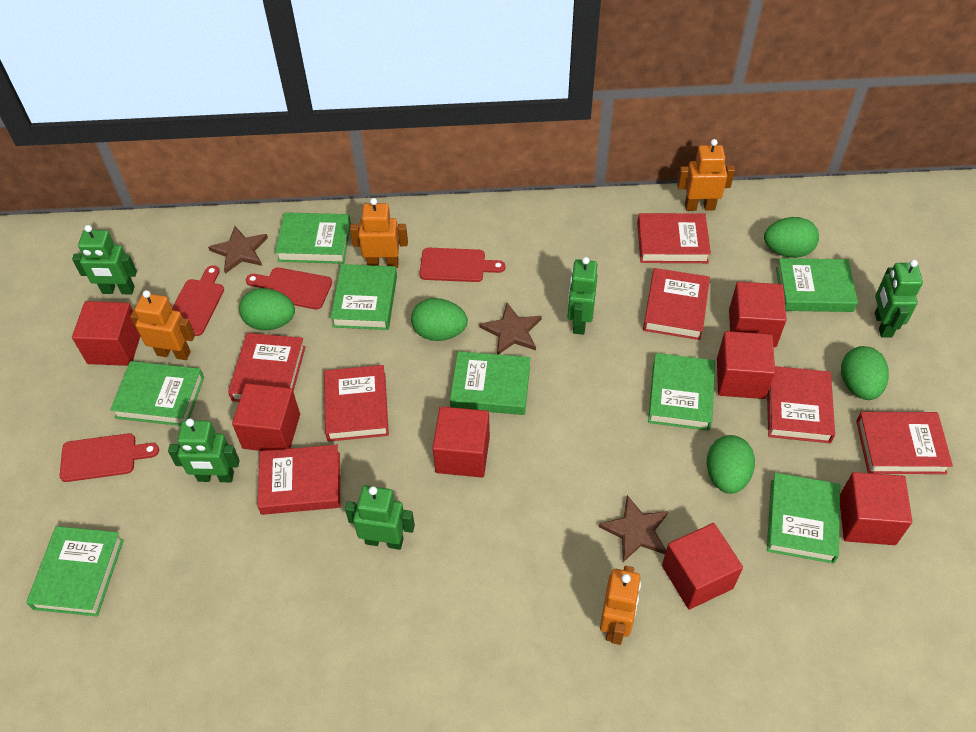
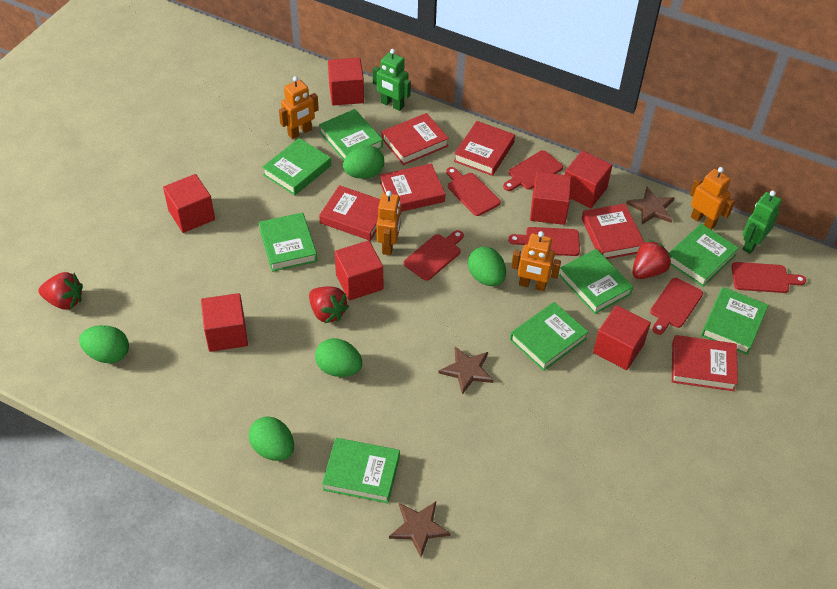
green robot: 5 -> 2
red book: 7 -> 6
red cutting board: 4 -> 6
red strawberry: 0 -> 3

